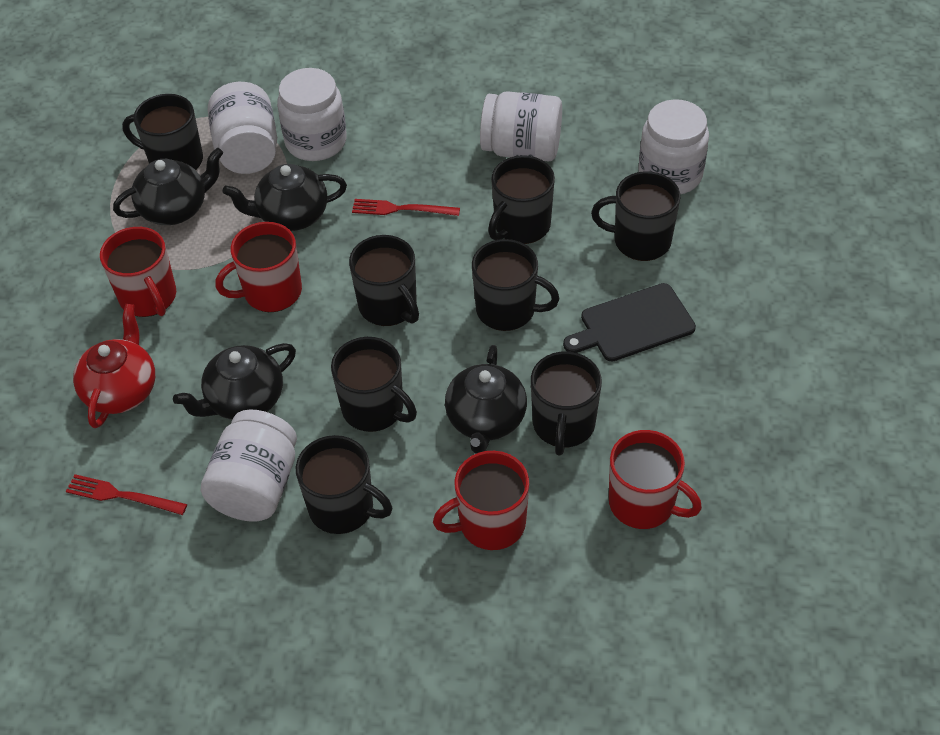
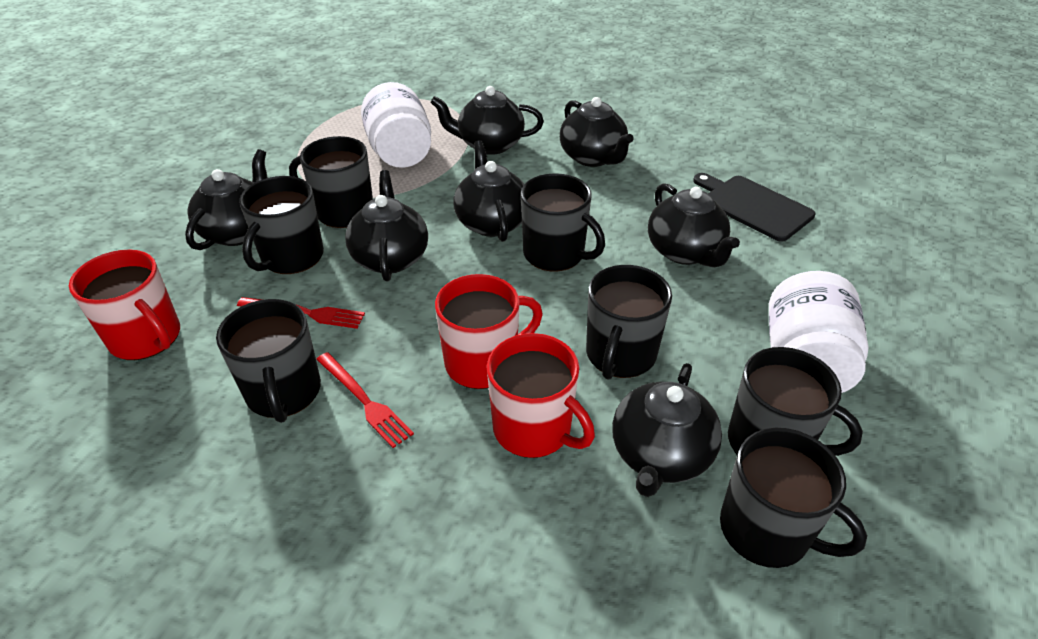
black mug: 8 -> 7
black teapot: 4 -> 7
red mug: 4 -> 3
red teapot: 1 -> 0
white jar: 5 -> 2

